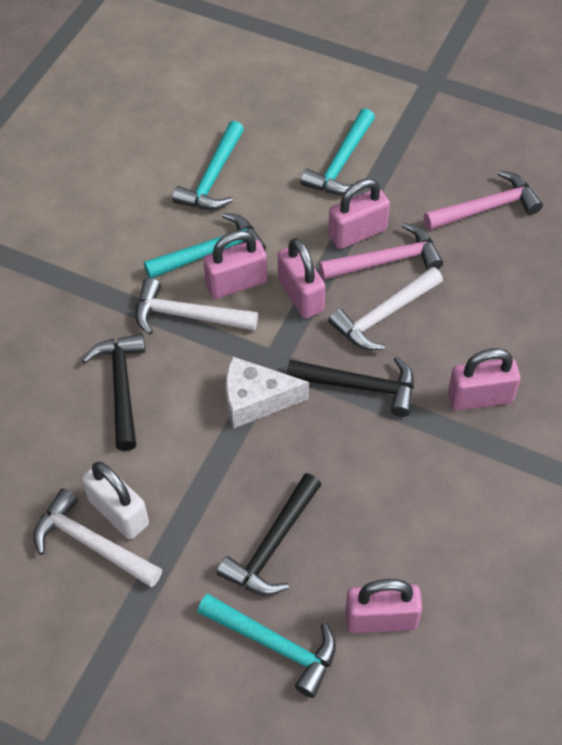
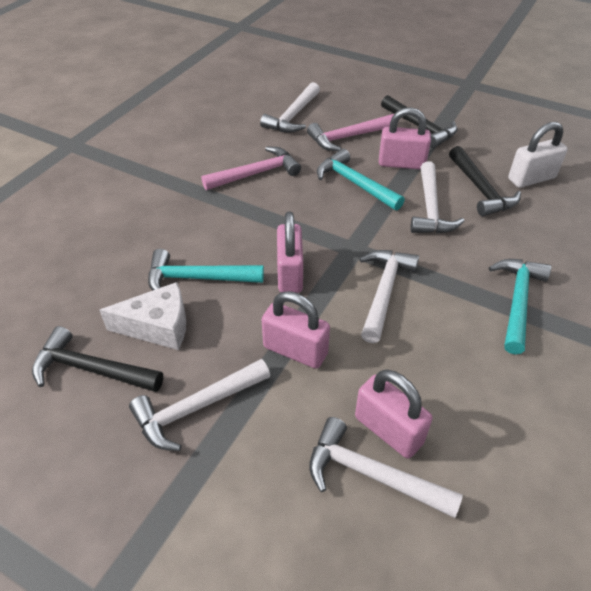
pink padlock: 5 -> 4
turquoise hammer: 4 -> 3
white hammer: 3 -> 5

